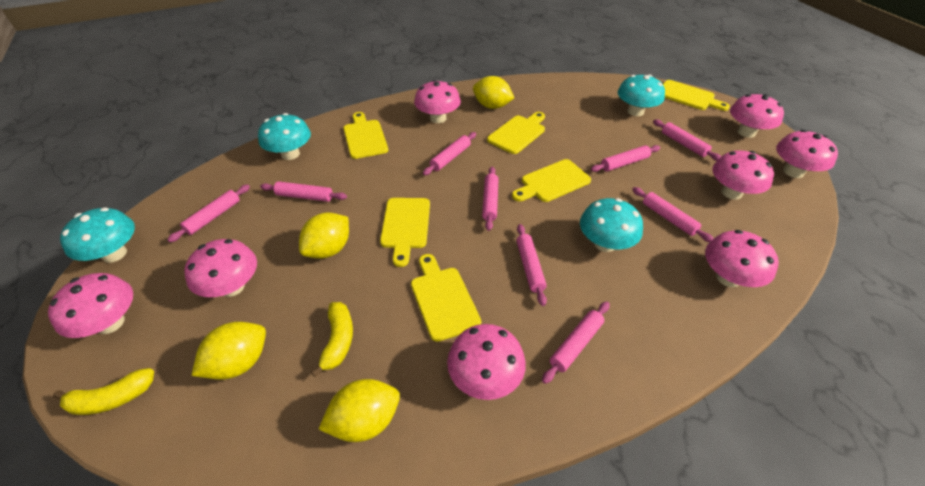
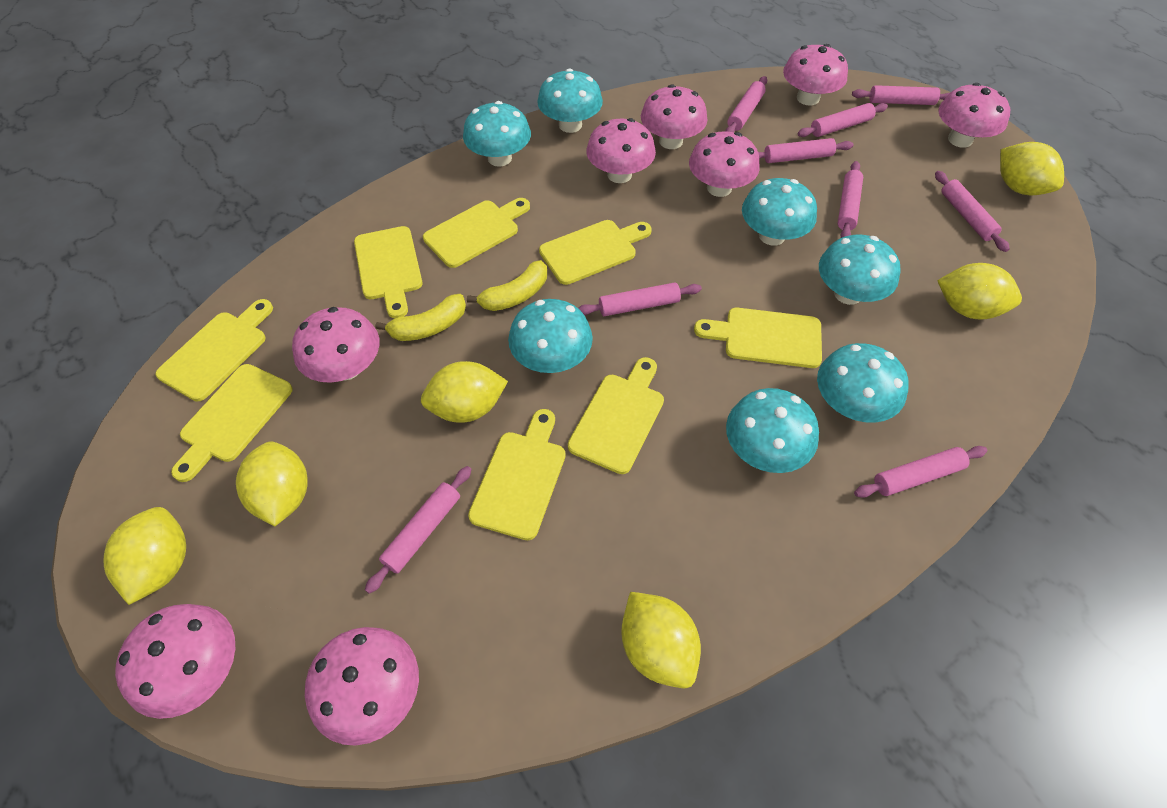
turquoise mushroom: 4 -> 7
yellow cutting board: 6 -> 8
yellow lemon: 4 -> 6

